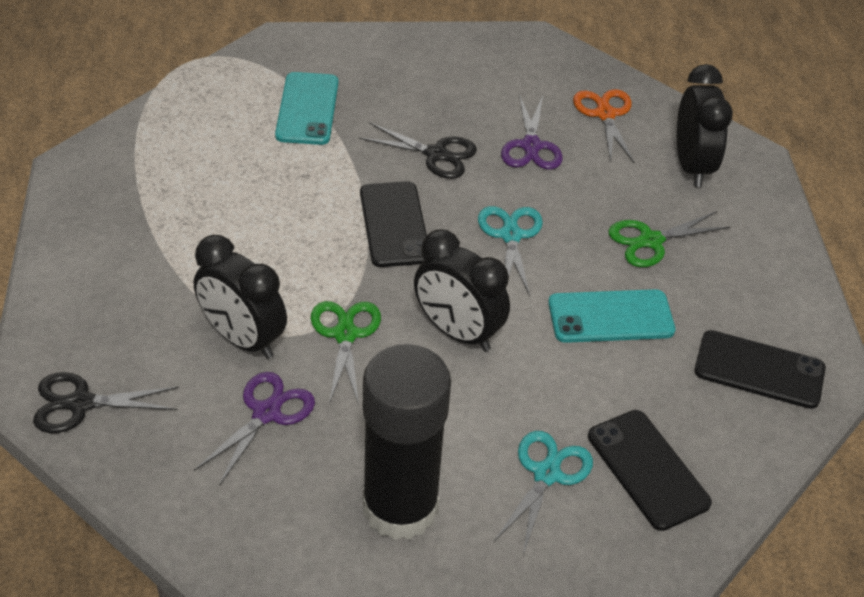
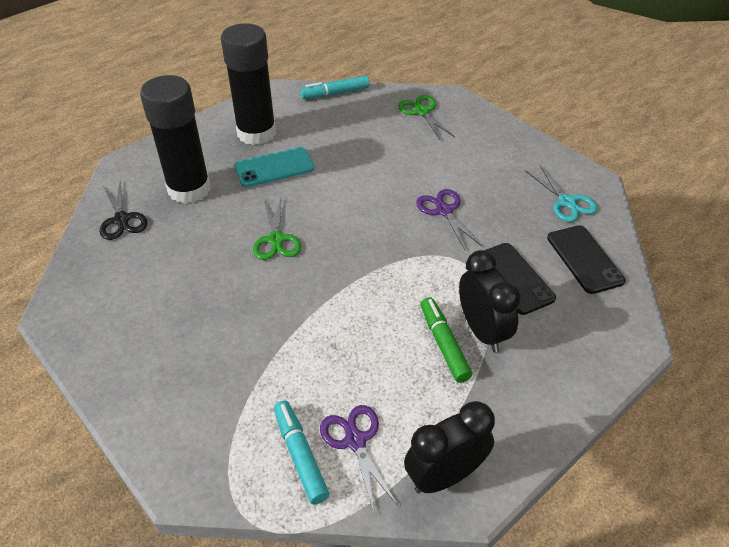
black clock: 3 -> 2
black glue stick: 1 -> 2
black phone: 3 -> 2
black scissors: 2 -> 1
green marker: 0 -> 1
orange scissors: 1 -> 0
turquoise marker: 0 -> 2
turquoise phone: 2 -> 1
turquoise scissors: 2 -> 1

